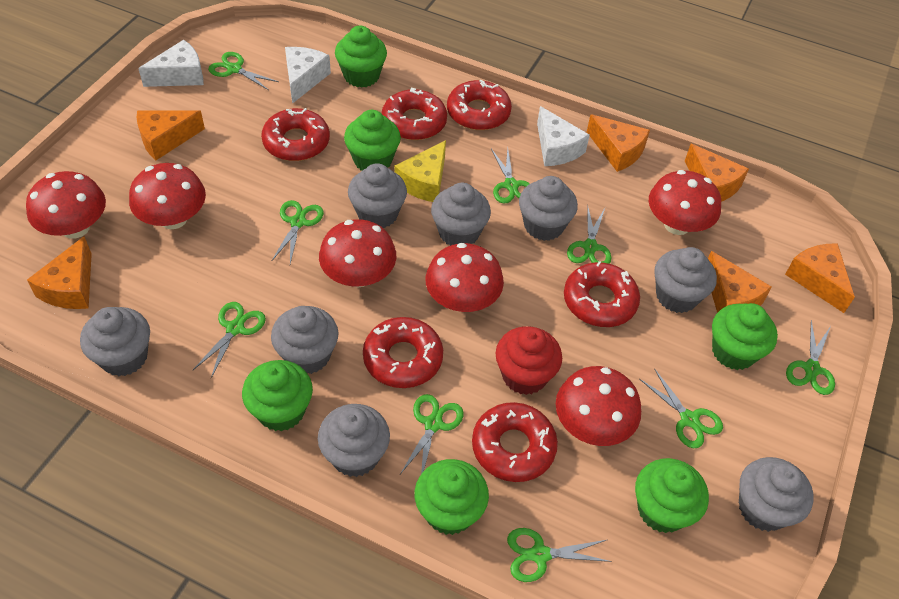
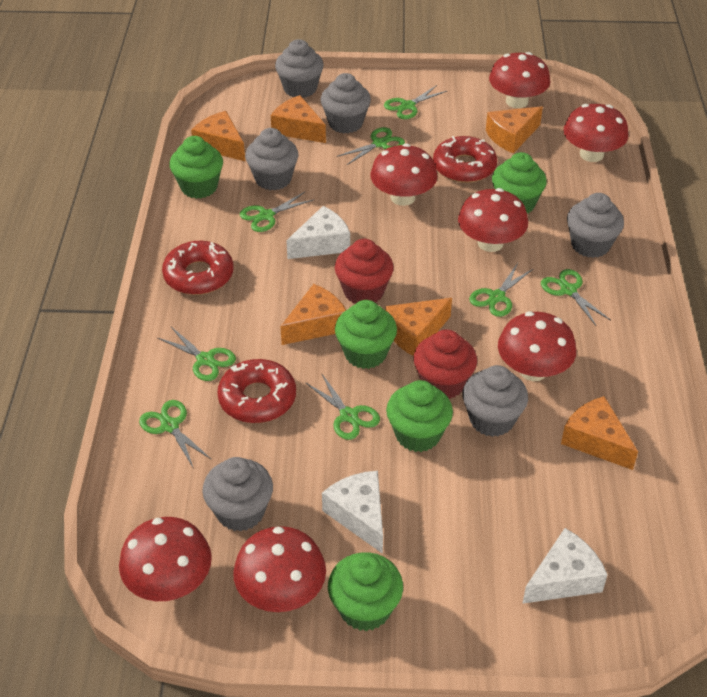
green cupcake: 6 -> 5
green scissors: 9 -> 8
grey cupcake: 8 -> 6
red cupcake: 1 -> 2
red donut: 6 -> 3
red mushroom: 6 -> 7
yellow cheese: 1 -> 0

